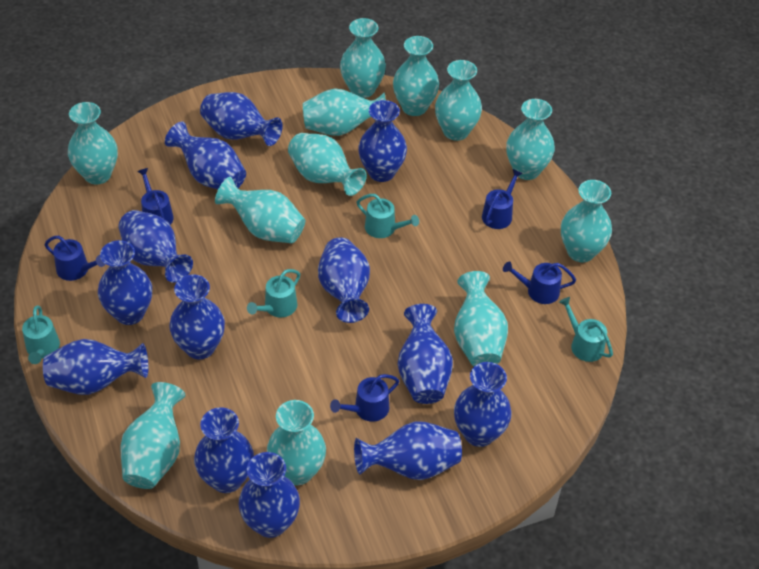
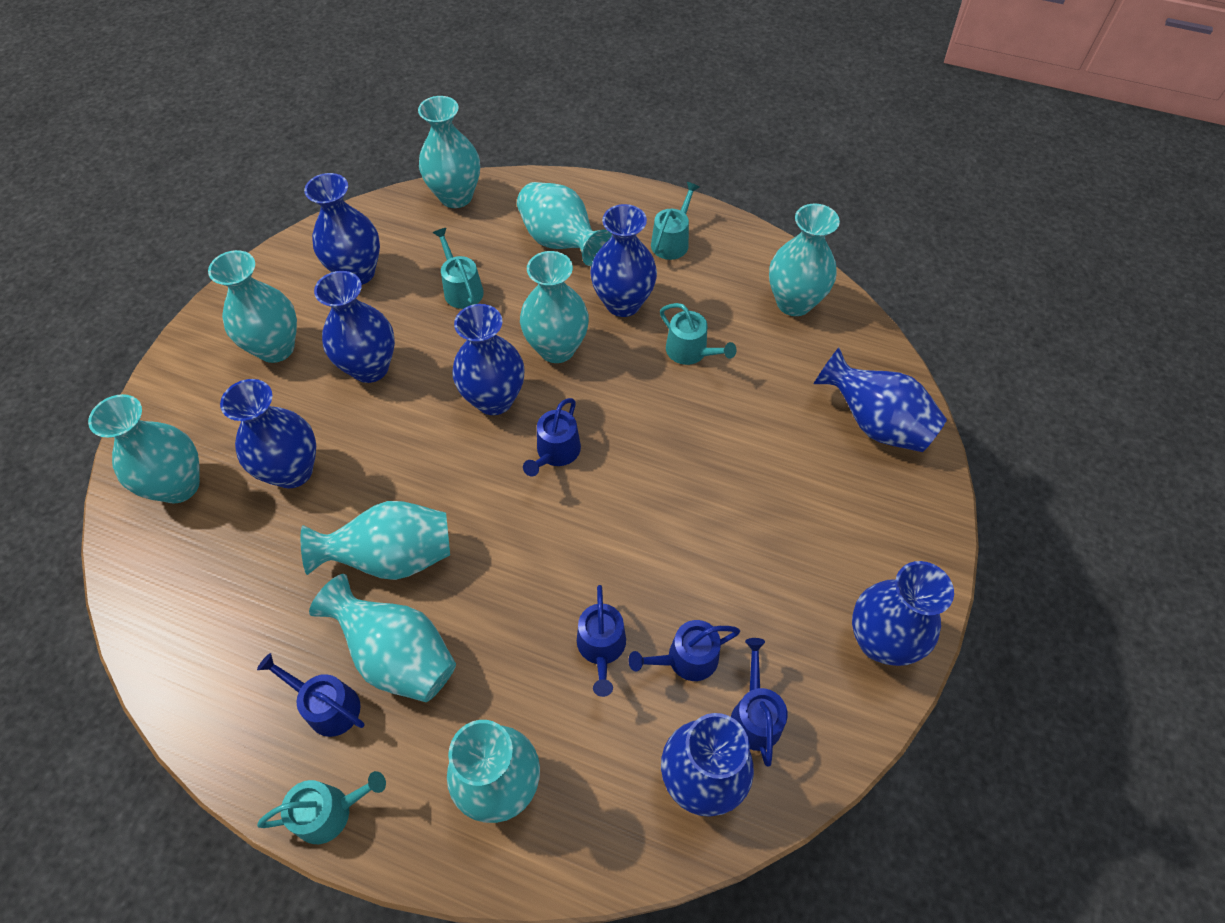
blue vase: 13 -> 8
turquoise vase: 12 -> 9

